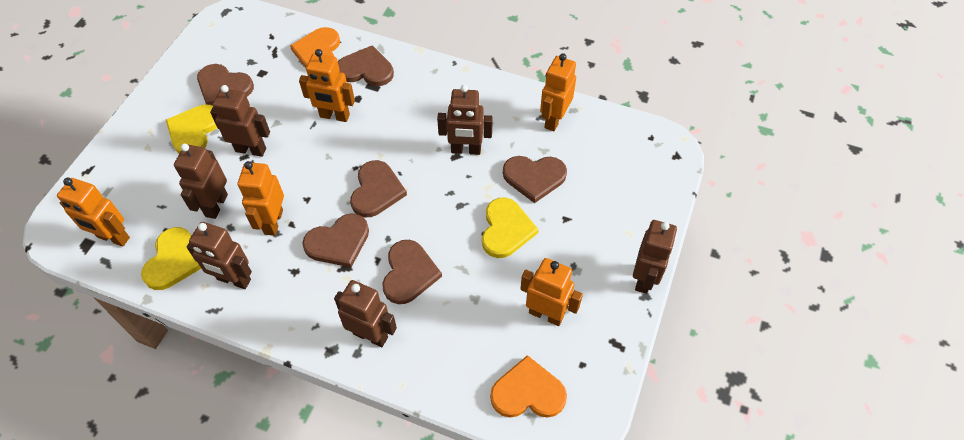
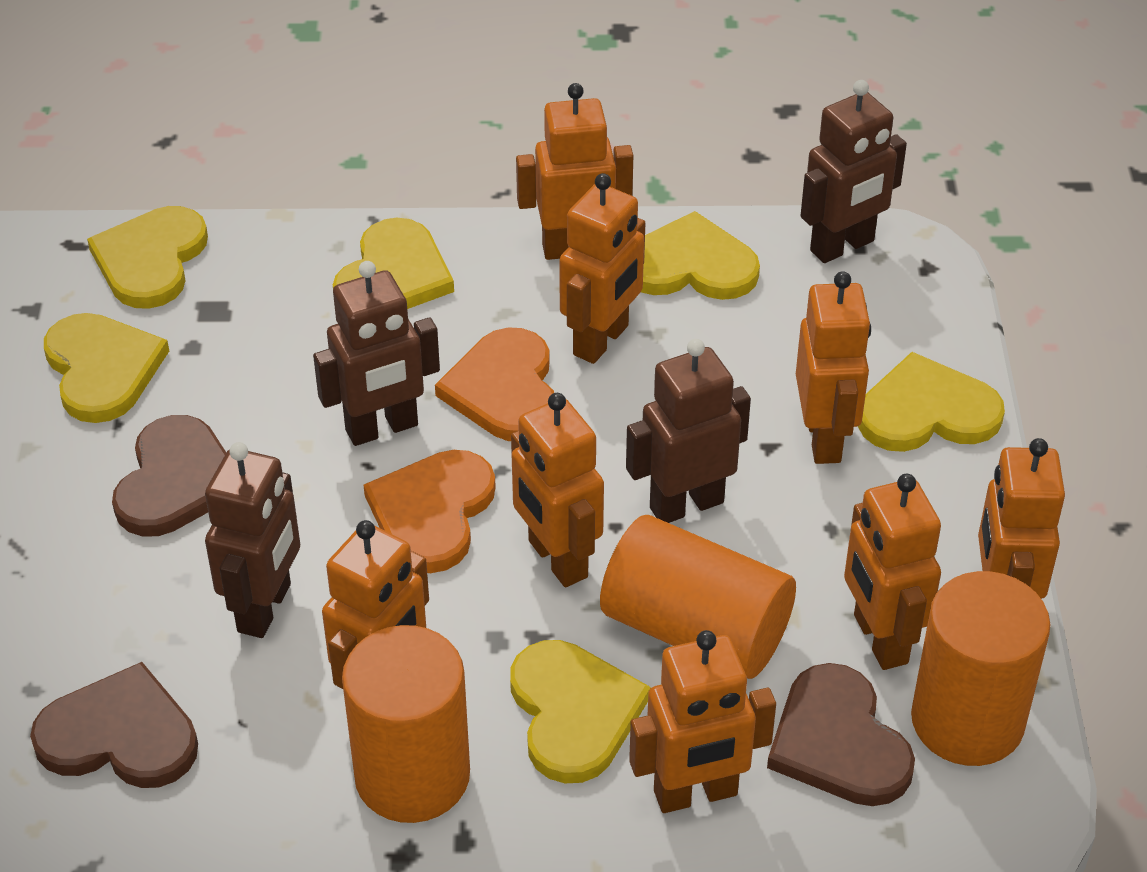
brown heart: 6 -> 3
brown robot: 6 -> 4
orange cylinder: 0 -> 3
orange robot: 5 -> 8
yellow heart: 3 -> 6

